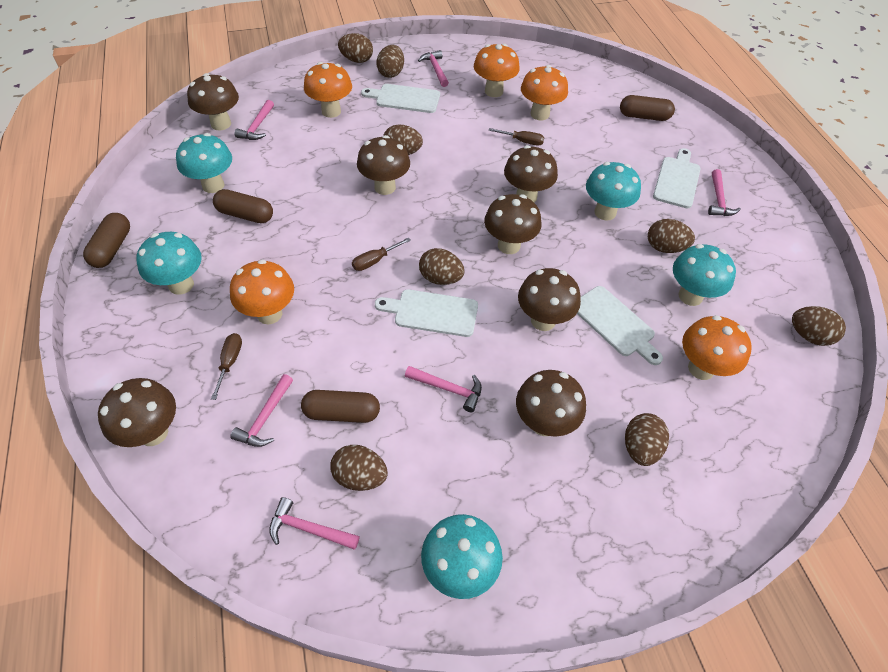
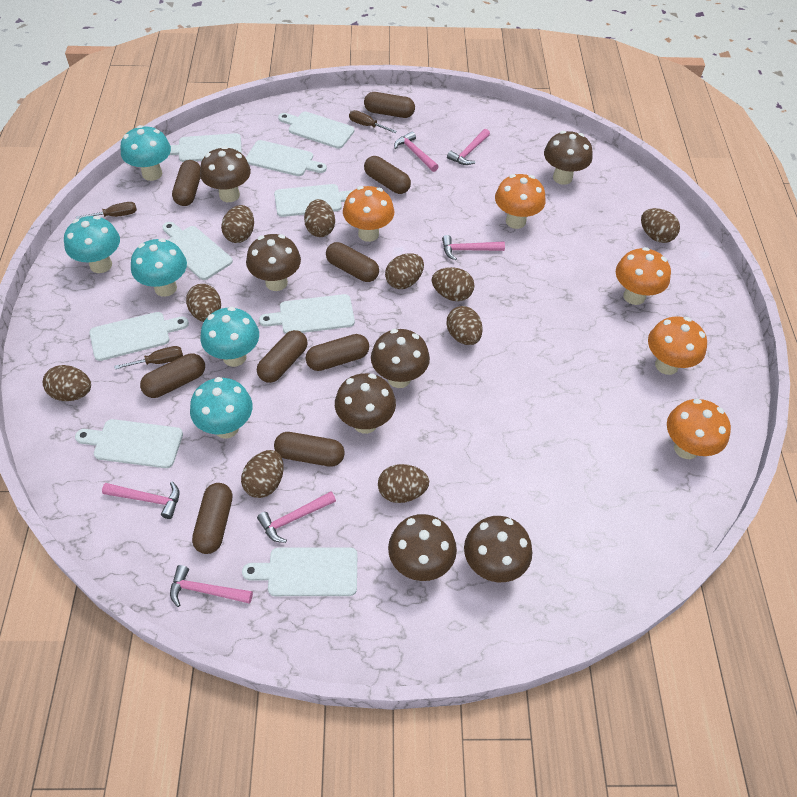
brown capsule: 4 -> 9
brown egg: 8 -> 10
white cutting board: 4 -> 9

